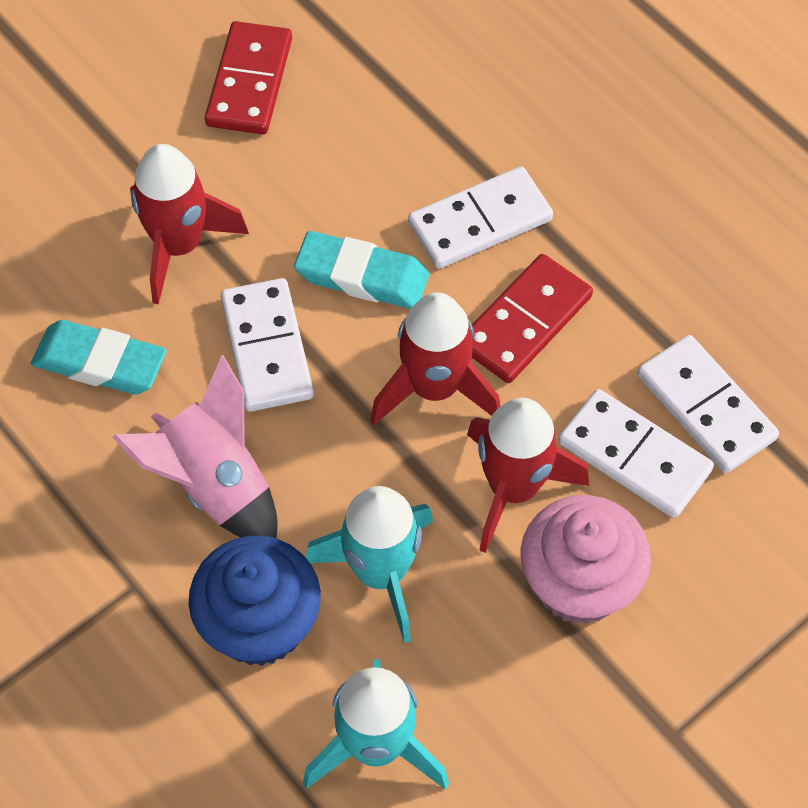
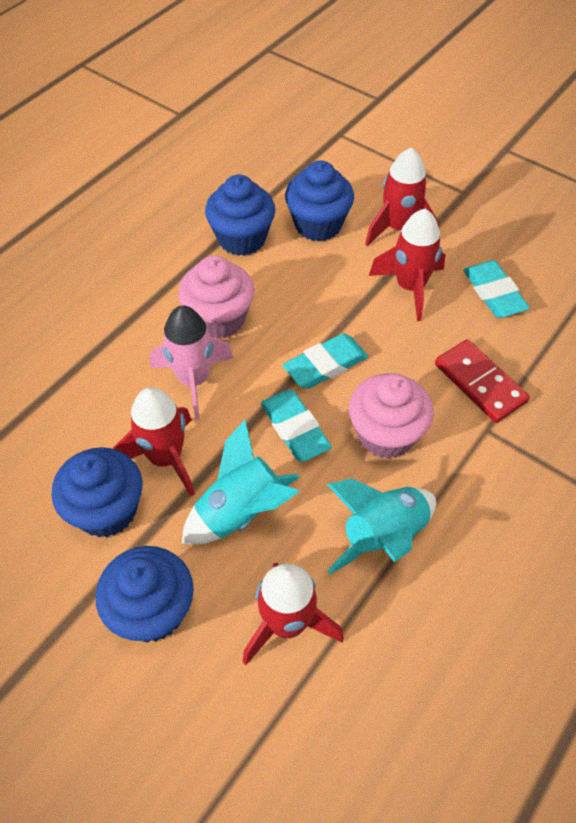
blue cupcake: 1 -> 4
pink cupcake: 1 -> 2
red domino: 2 -> 1
red rocket: 3 -> 4
turquoise eraser: 2 -> 3
white domino: 4 -> 0

